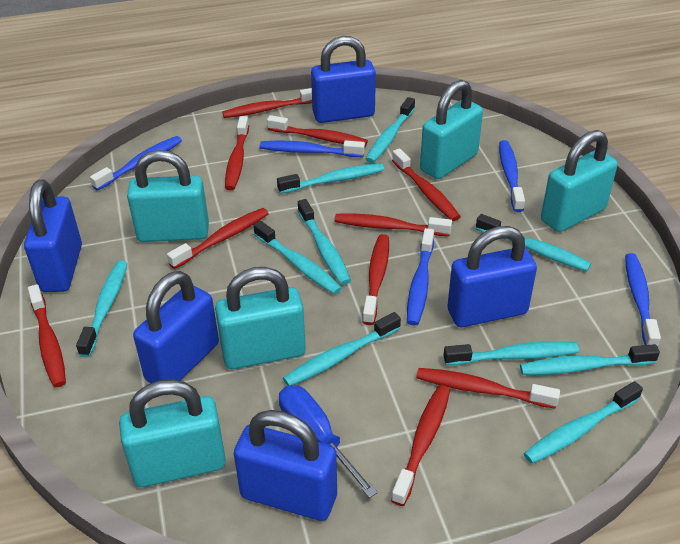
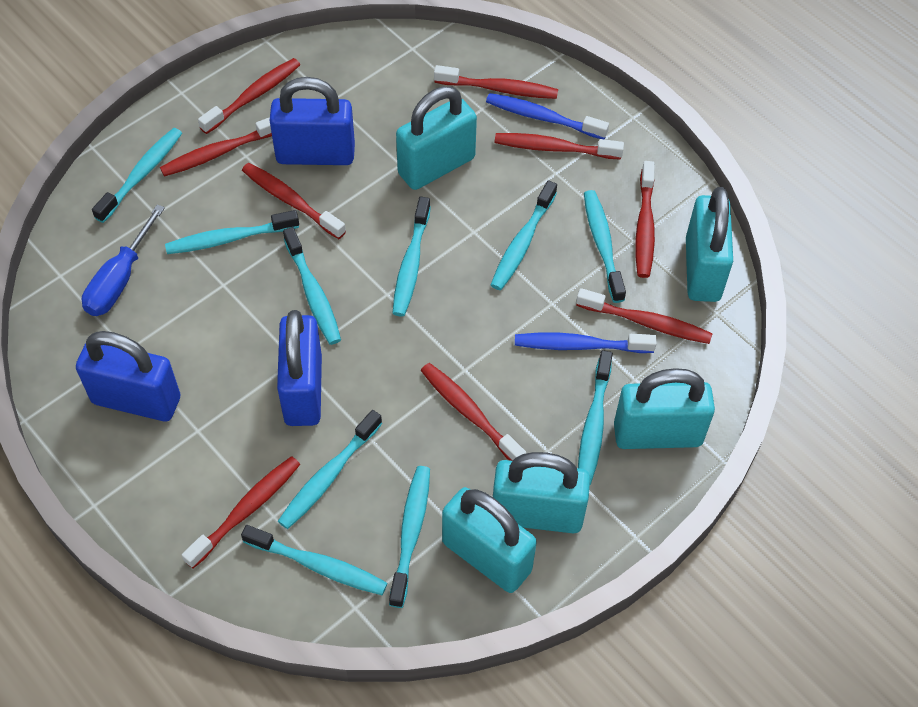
blue padlock: 5 -> 3
blue toothbrush: 5 -> 2
red toothbrush: 10 -> 9

